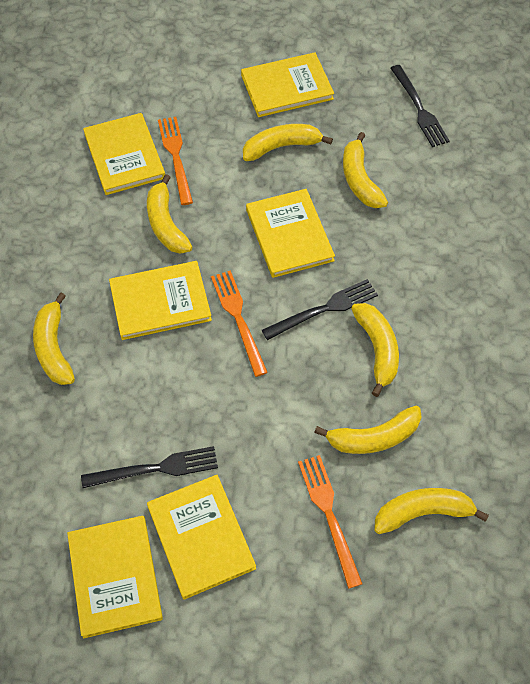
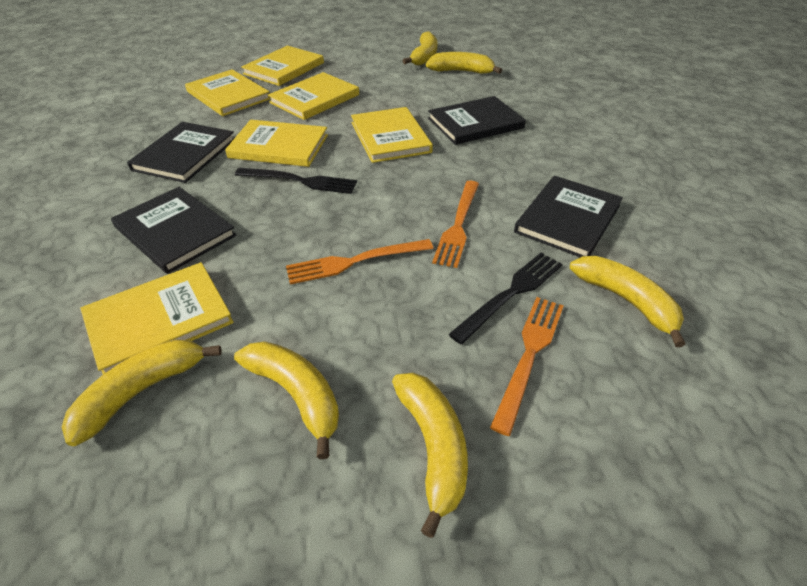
black book: 0 -> 4
black fork: 3 -> 2
yellow banana: 7 -> 6

